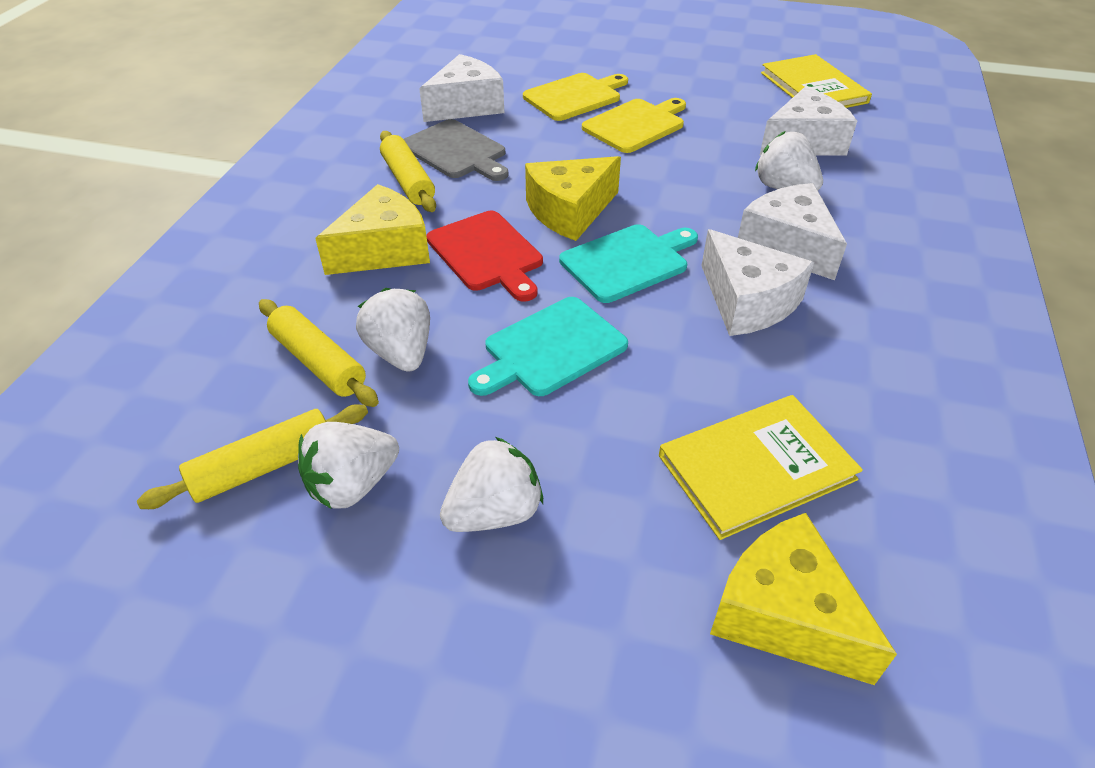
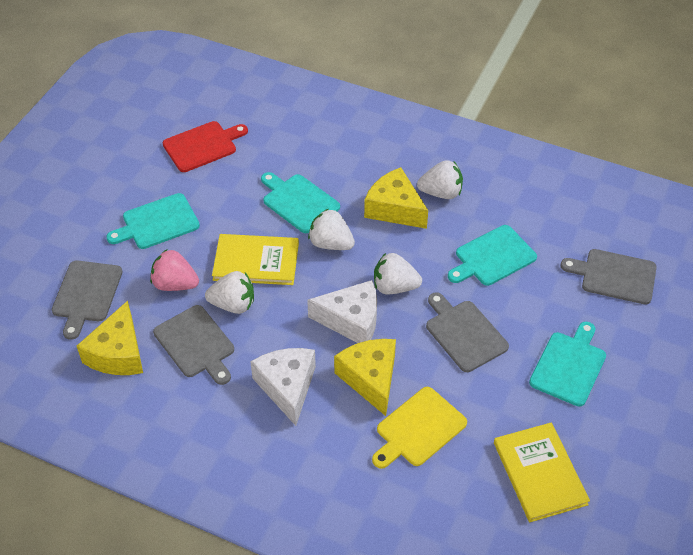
grey cutting board: 1 -> 4
pink strawberry: 0 -> 1
turquoise cutting board: 2 -> 4
white cheese: 4 -> 2
yellow cutting board: 2 -> 1
yellow rolling pin: 3 -> 0

